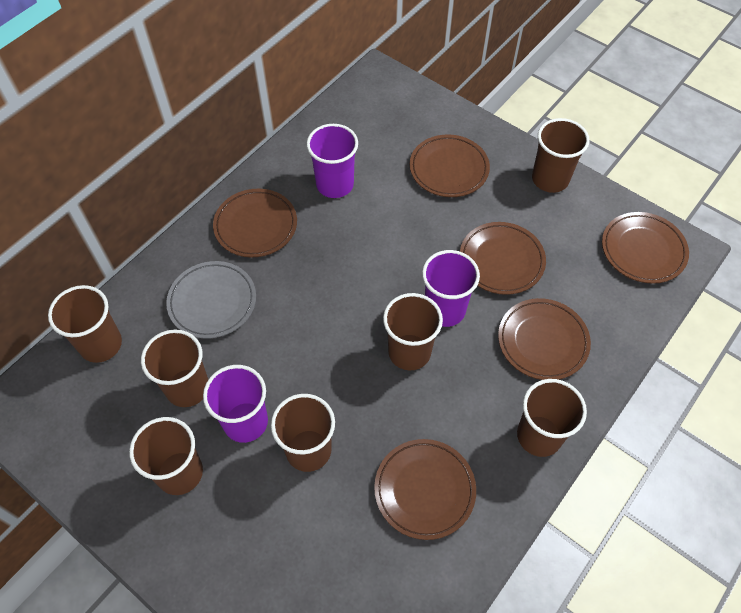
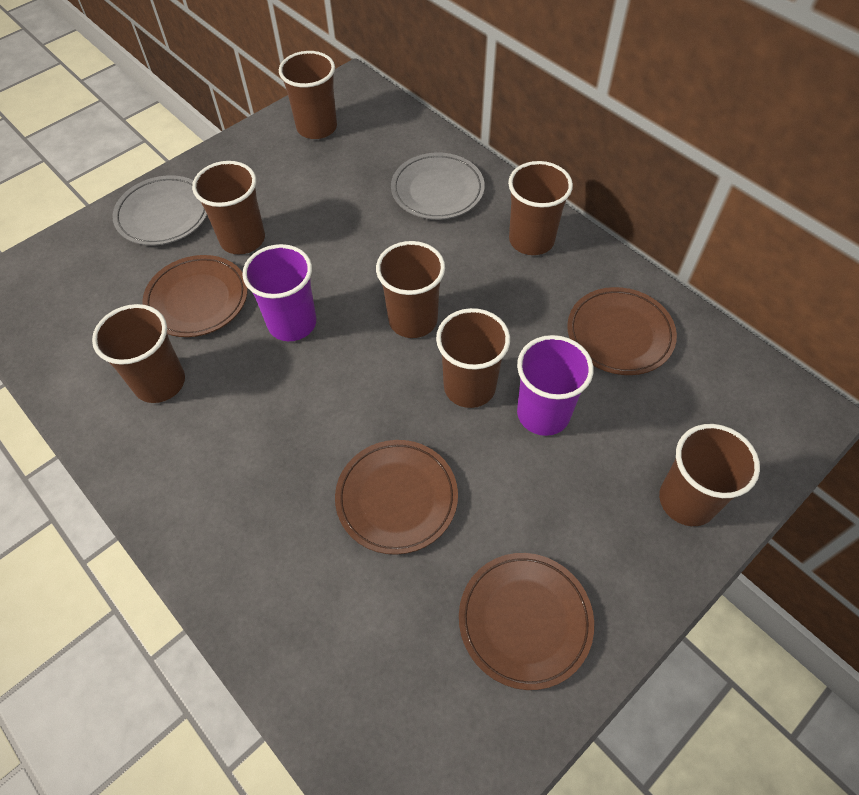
brown plate: 6 -> 4
grey plate: 1 -> 2
purple cup: 3 -> 2

